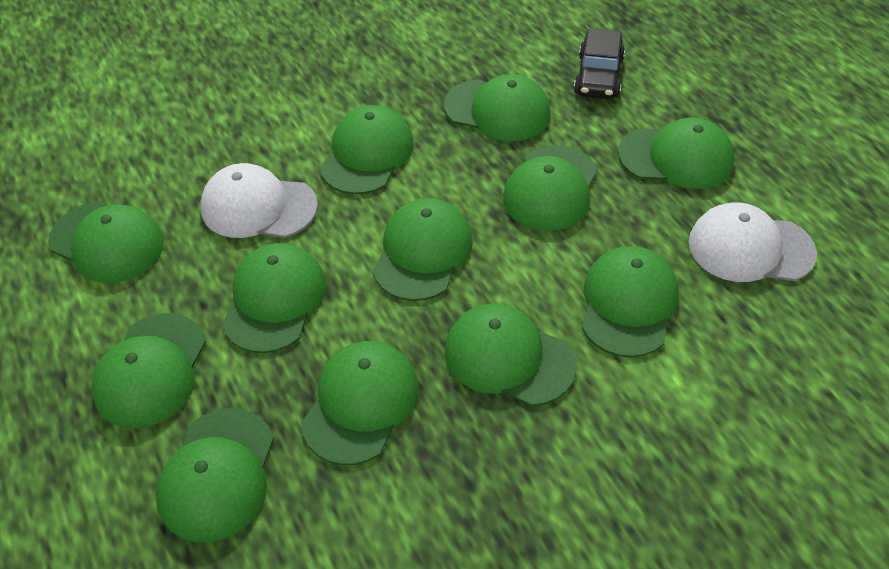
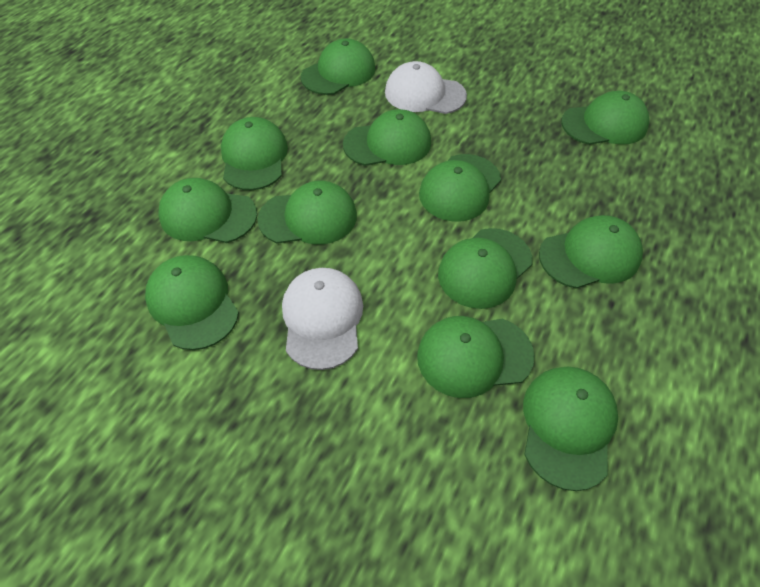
black car: 1 -> 0

